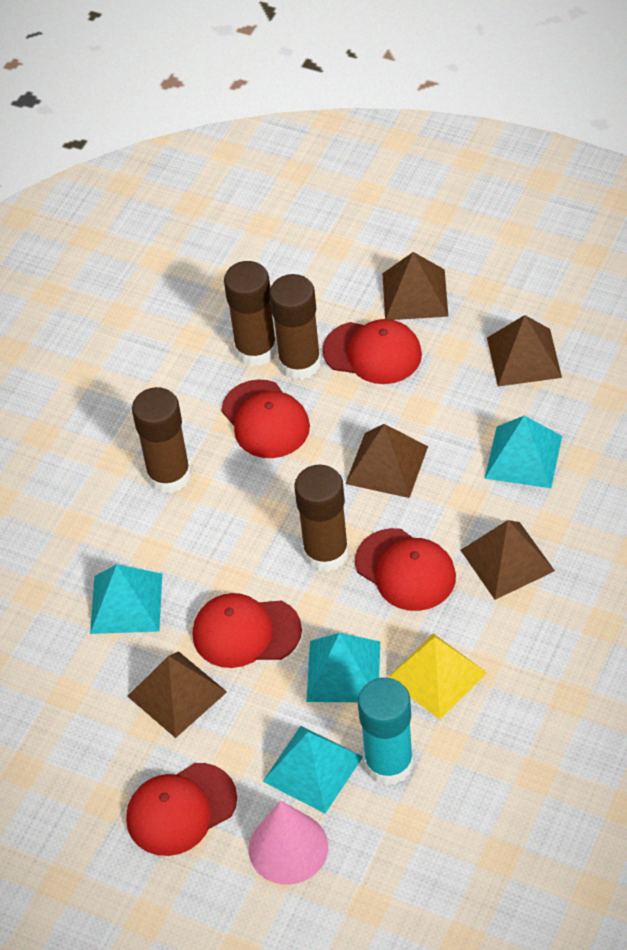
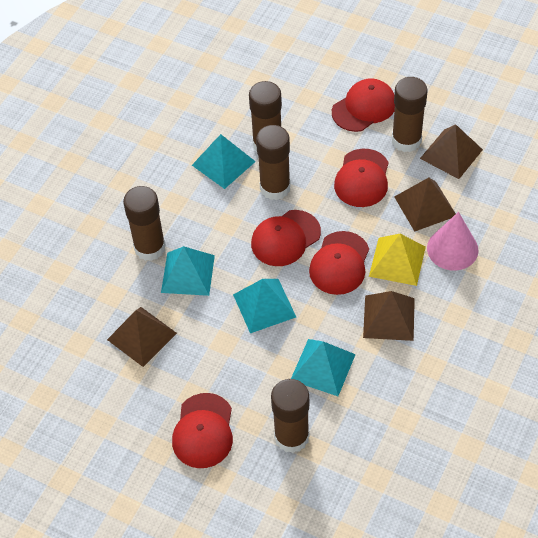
brown glue stick: 4 -> 5
brown pyramid: 5 -> 4
turquoise glue stick: 1 -> 0

